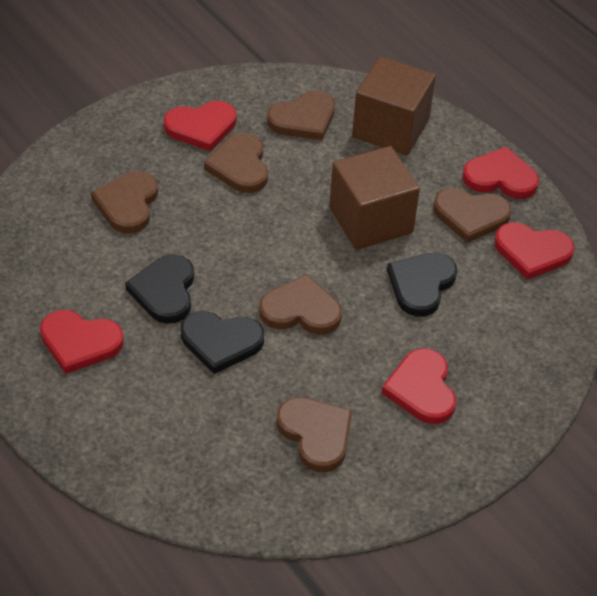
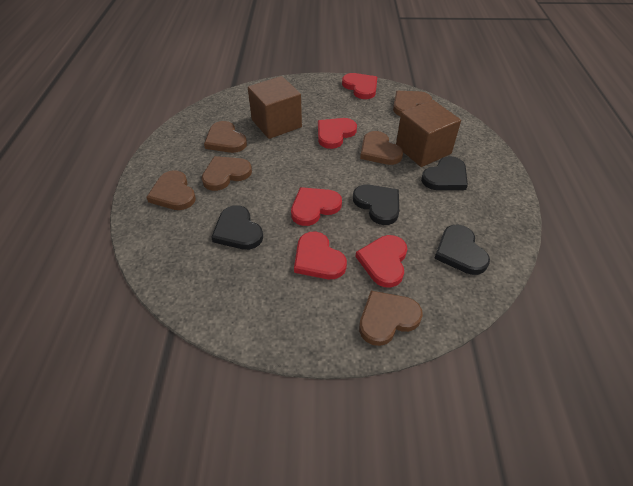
black heart: 3 -> 4

